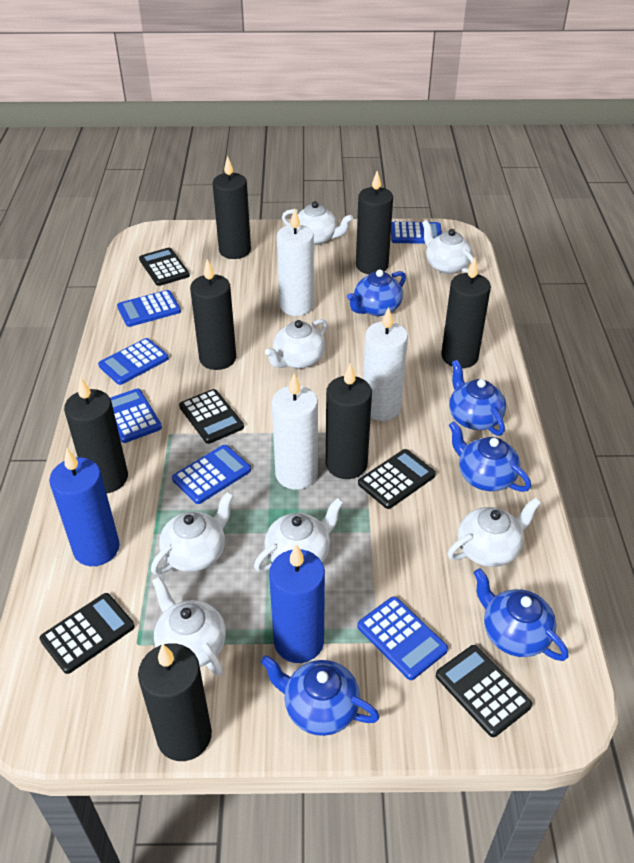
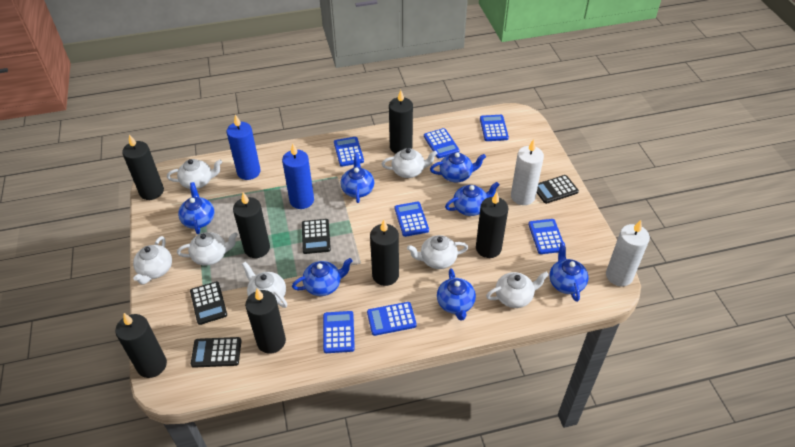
black calculator: 5 -> 4
blue calculator: 6 -> 7
blue teapot: 5 -> 7
white candle: 3 -> 2

